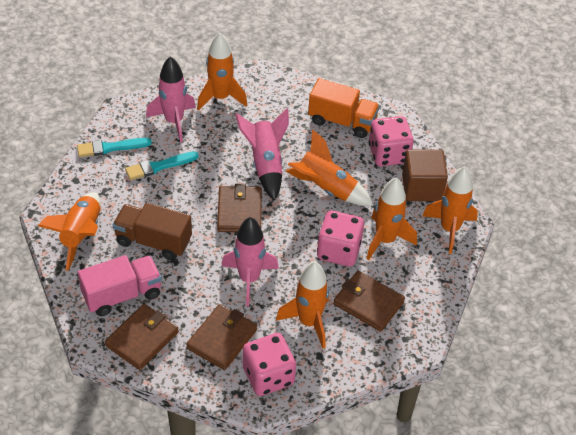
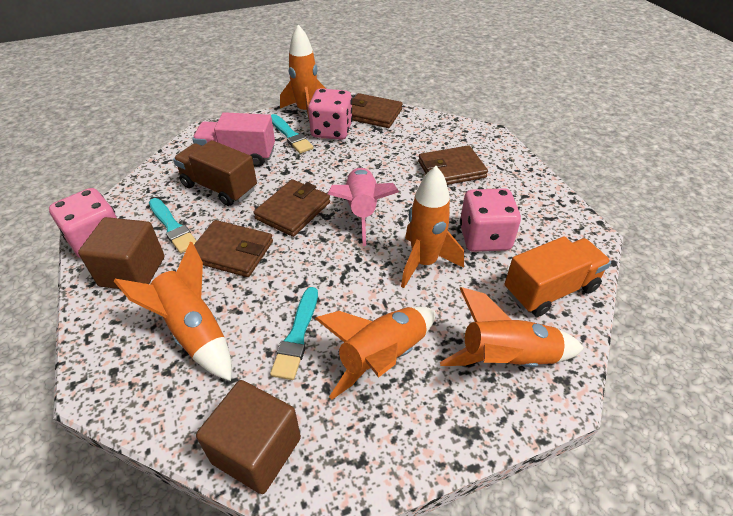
brown cube: 1 -> 2
orange rocket: 6 -> 5
pink rocket: 3 -> 1
turquoise brush: 2 -> 3

